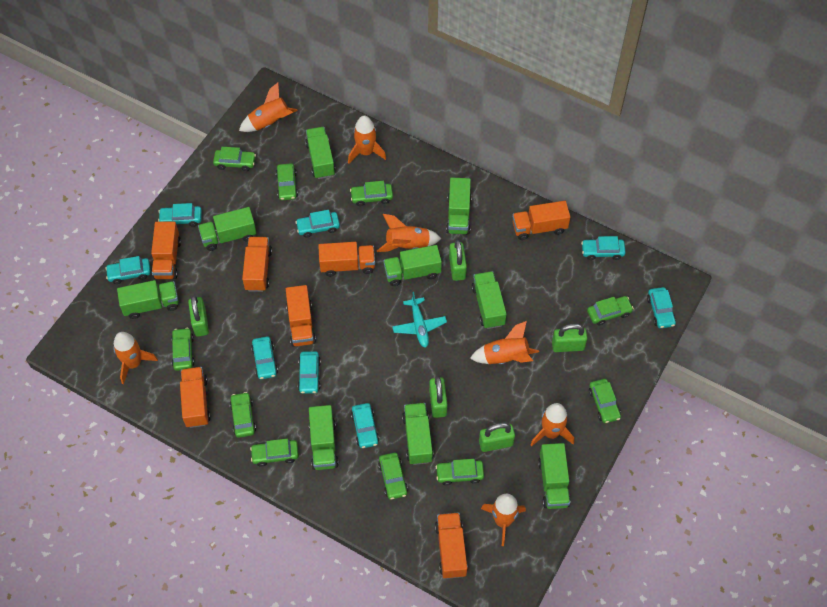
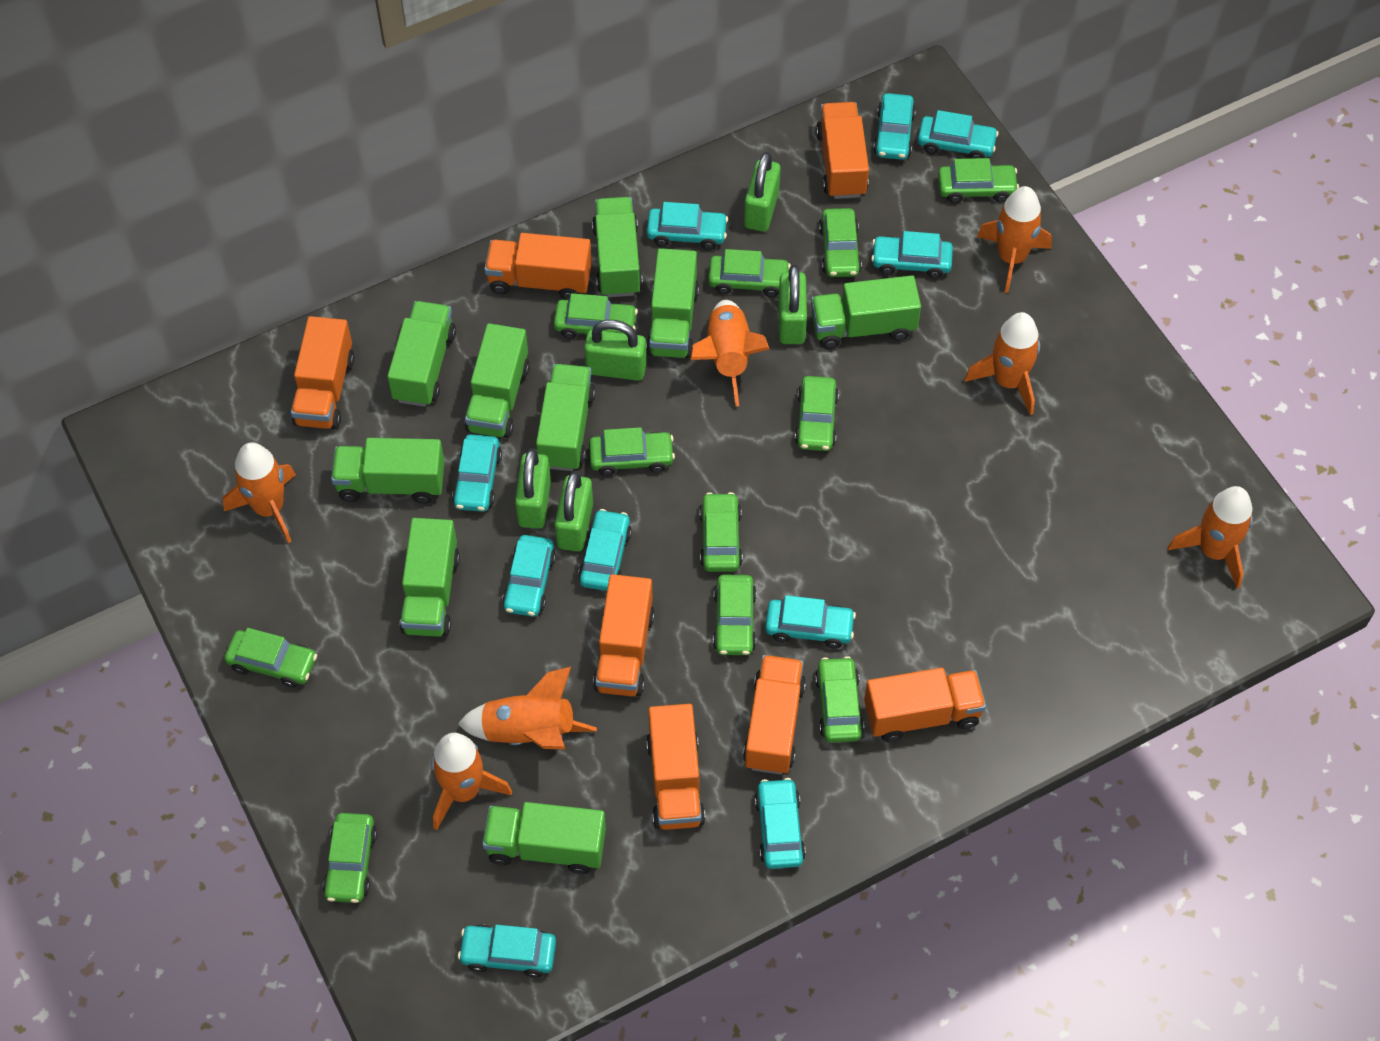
green car: 10 -> 11
turquoise car: 8 -> 10
turquoise plane: 1 -> 0

